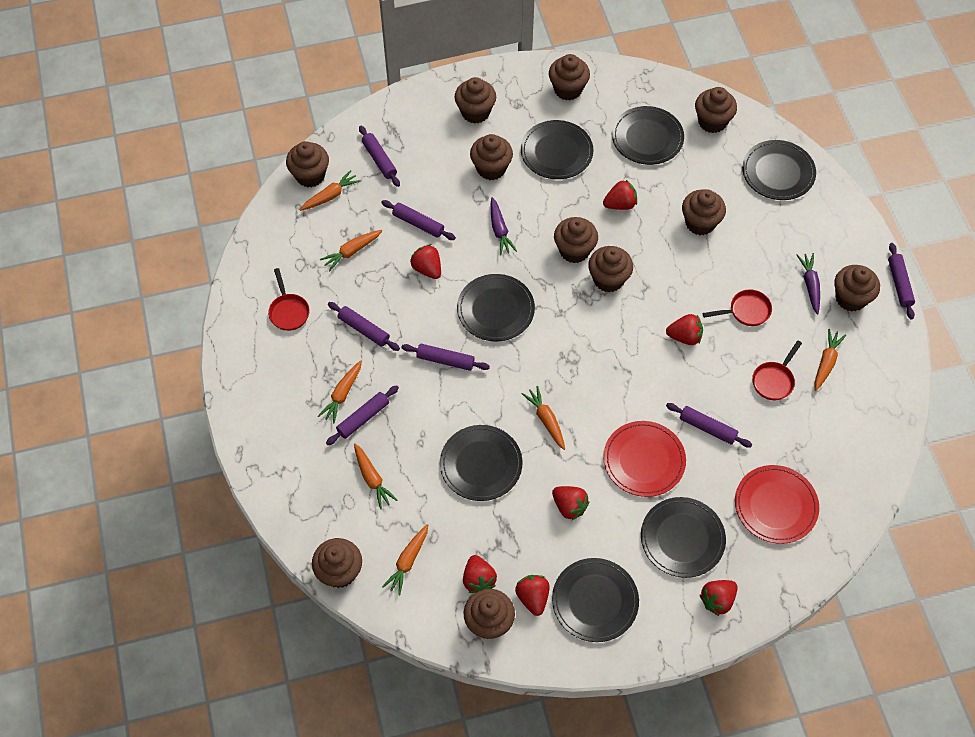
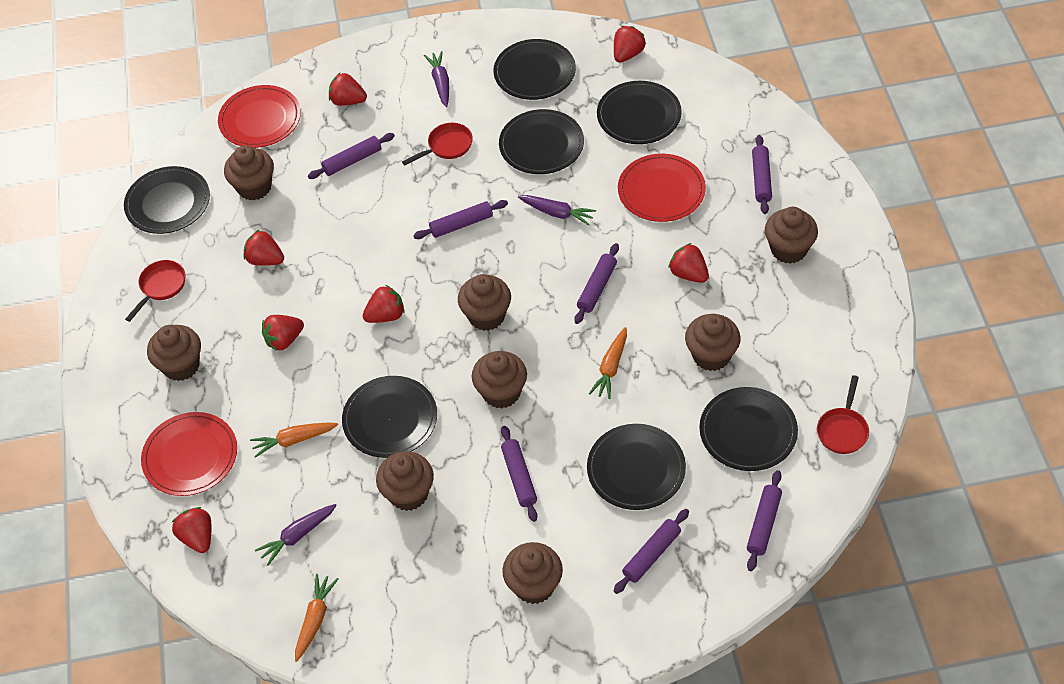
brown cupcake: 11 -> 8
orange carrot: 7 -> 3
purple carrot: 2 -> 3
red plate: 2 -> 3

